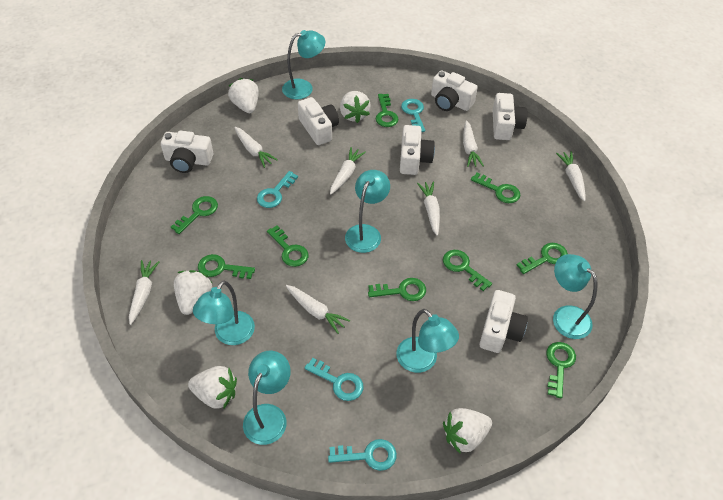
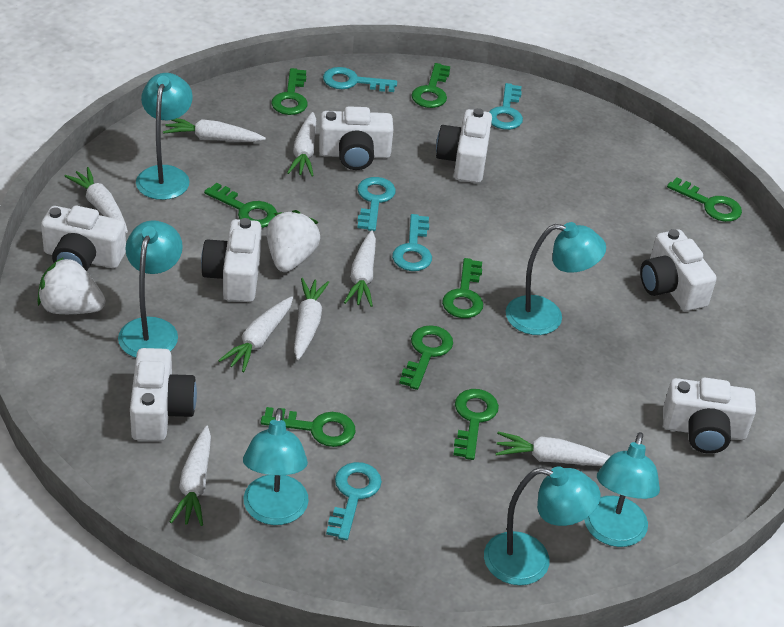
green key: 9 -> 8
turquoise key: 4 -> 5
white camera: 6 -> 7
white carrot: 7 -> 8
white strawberry: 5 -> 2

